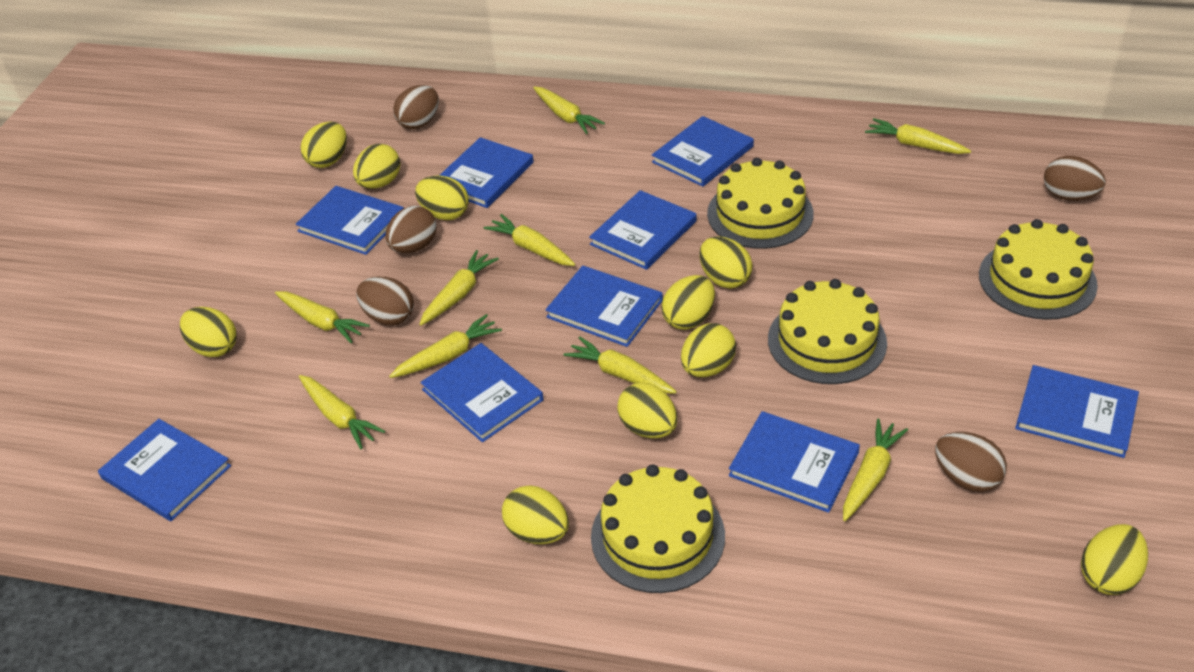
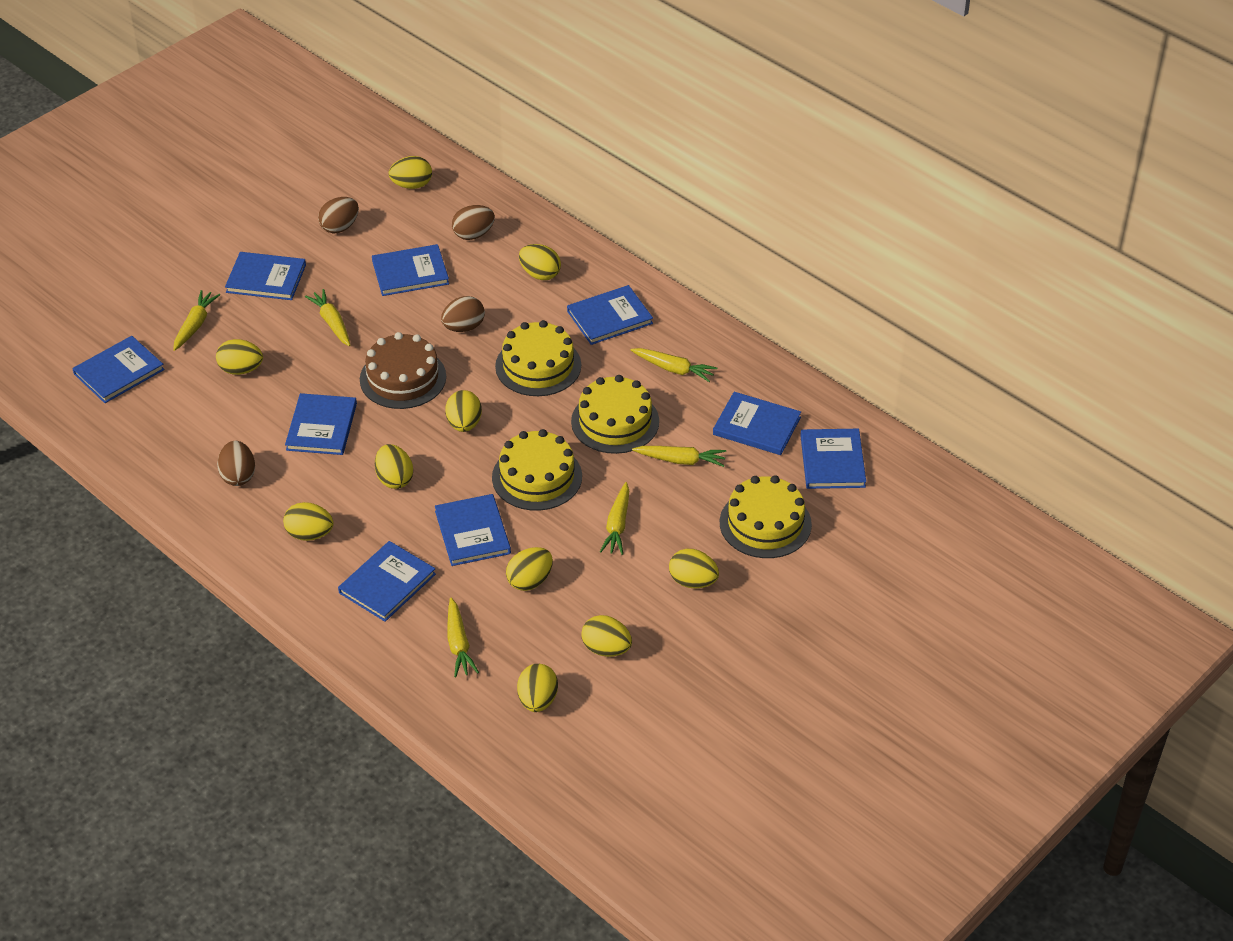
brown cake: 0 -> 1
brown egg: 5 -> 4
yellow carrot: 9 -> 6

